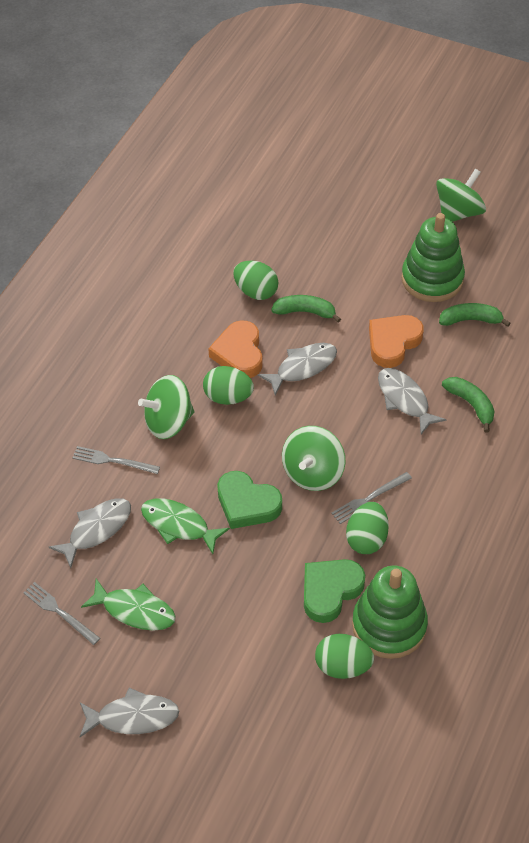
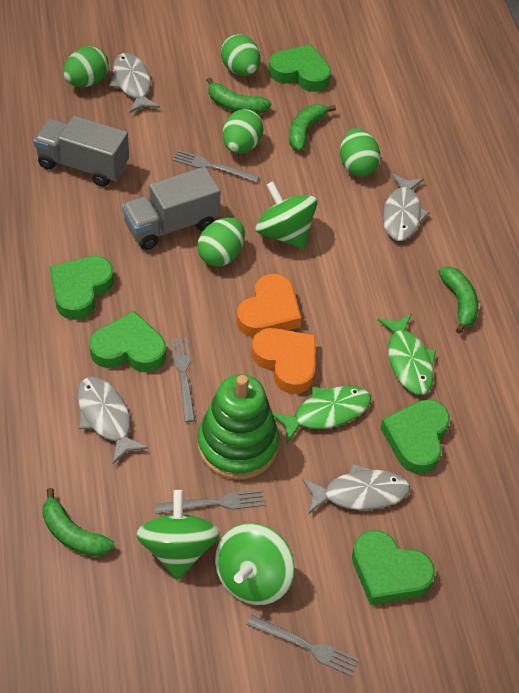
green banana: 3 -> 4
green egg: 4 -> 5
green heart: 2 -> 5
green stacking toy: 2 -> 1
grey fork: 3 -> 4
grey truck: 0 -> 2

